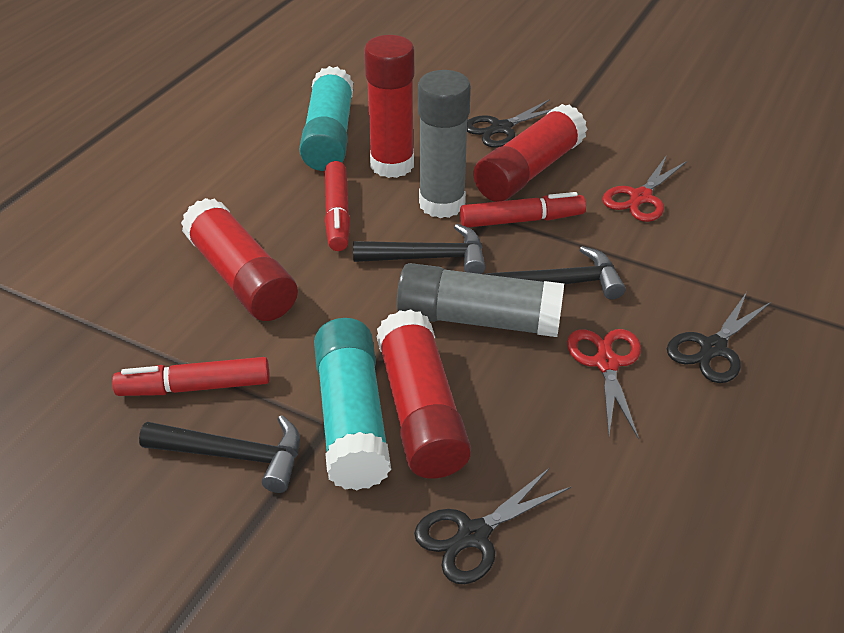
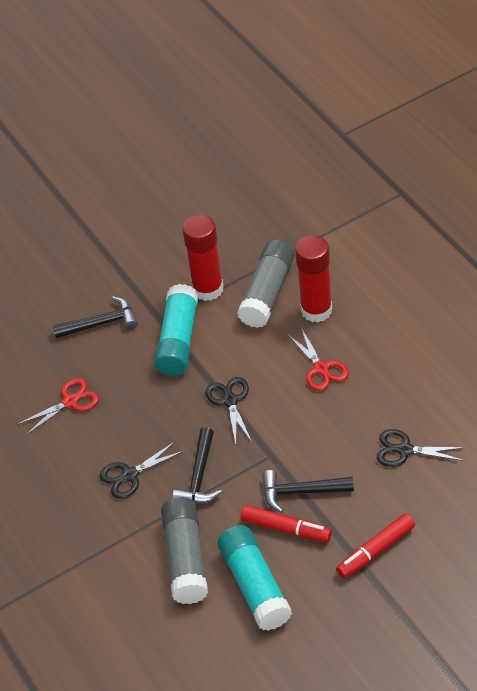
red glue stick: 4 -> 2
red marker: 3 -> 2

